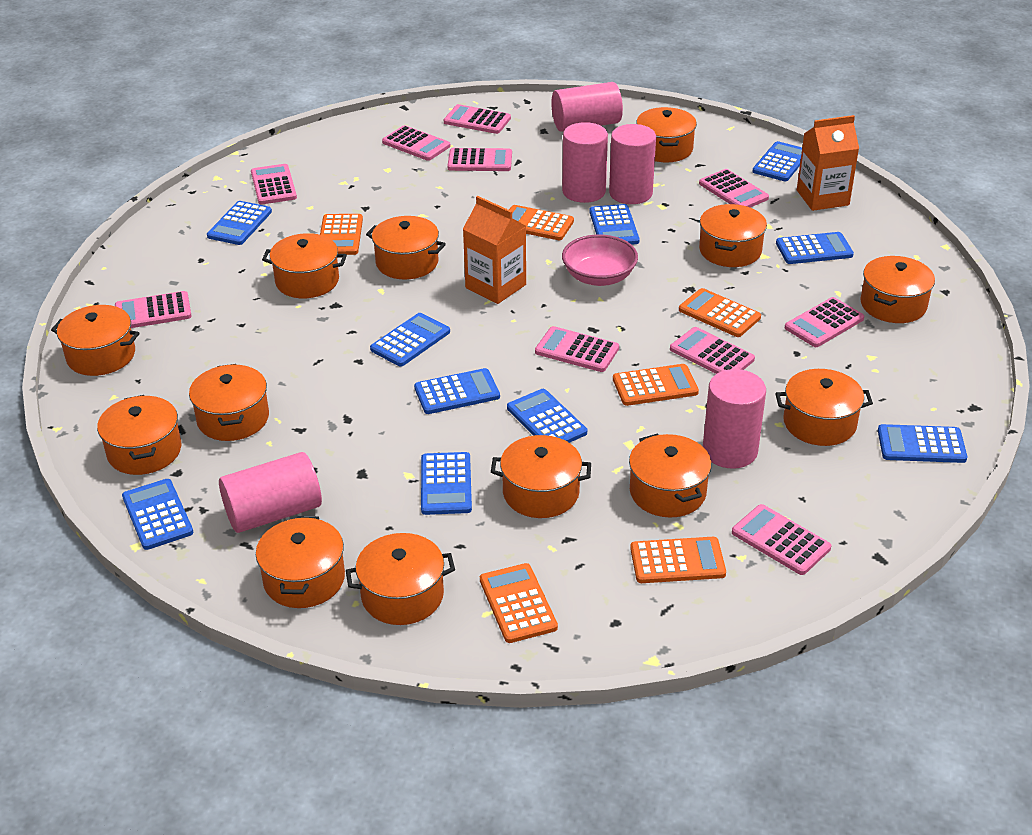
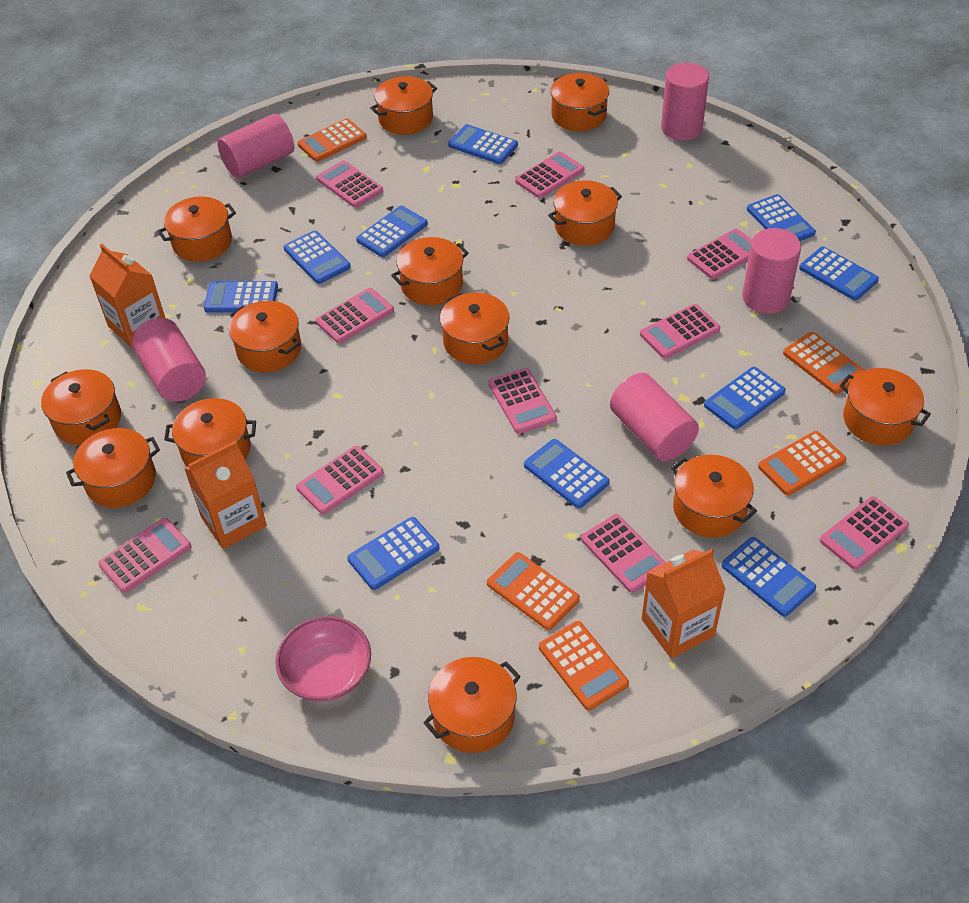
orange calculator: 6 -> 5
orange carton: 2 -> 3

